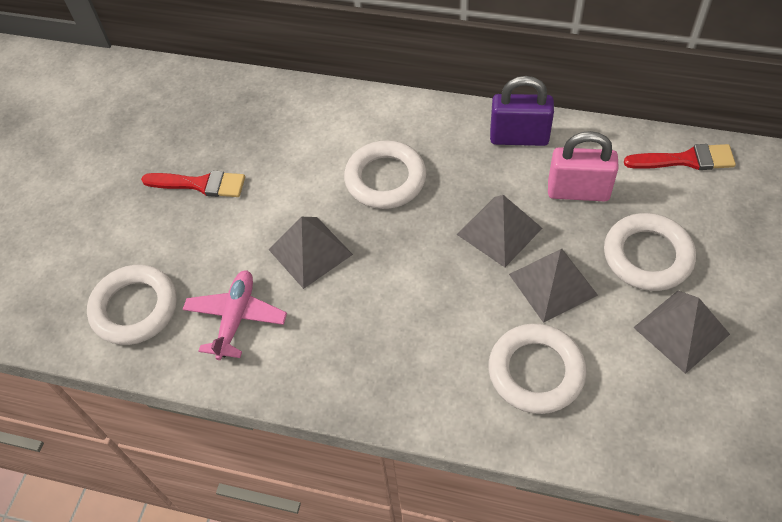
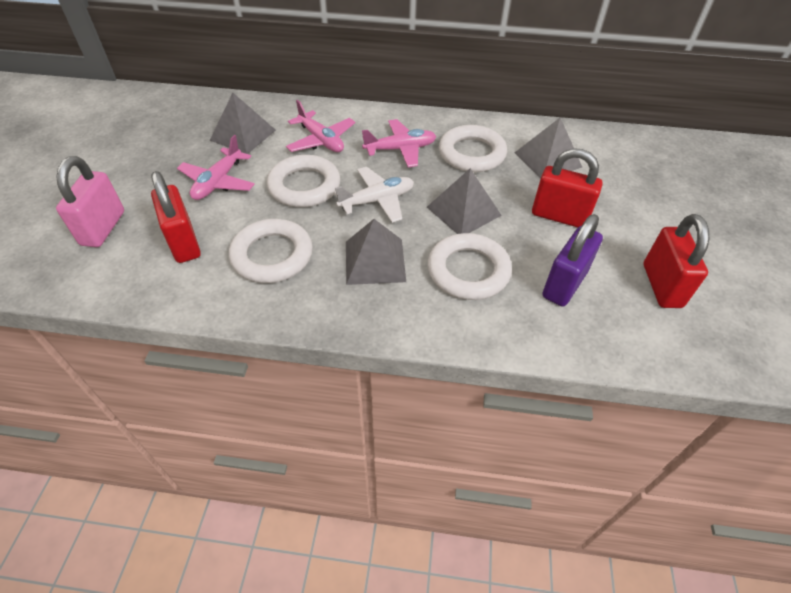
pink plane: 1 -> 3
red brush: 2 -> 0
red padlock: 0 -> 3
white plane: 0 -> 1

